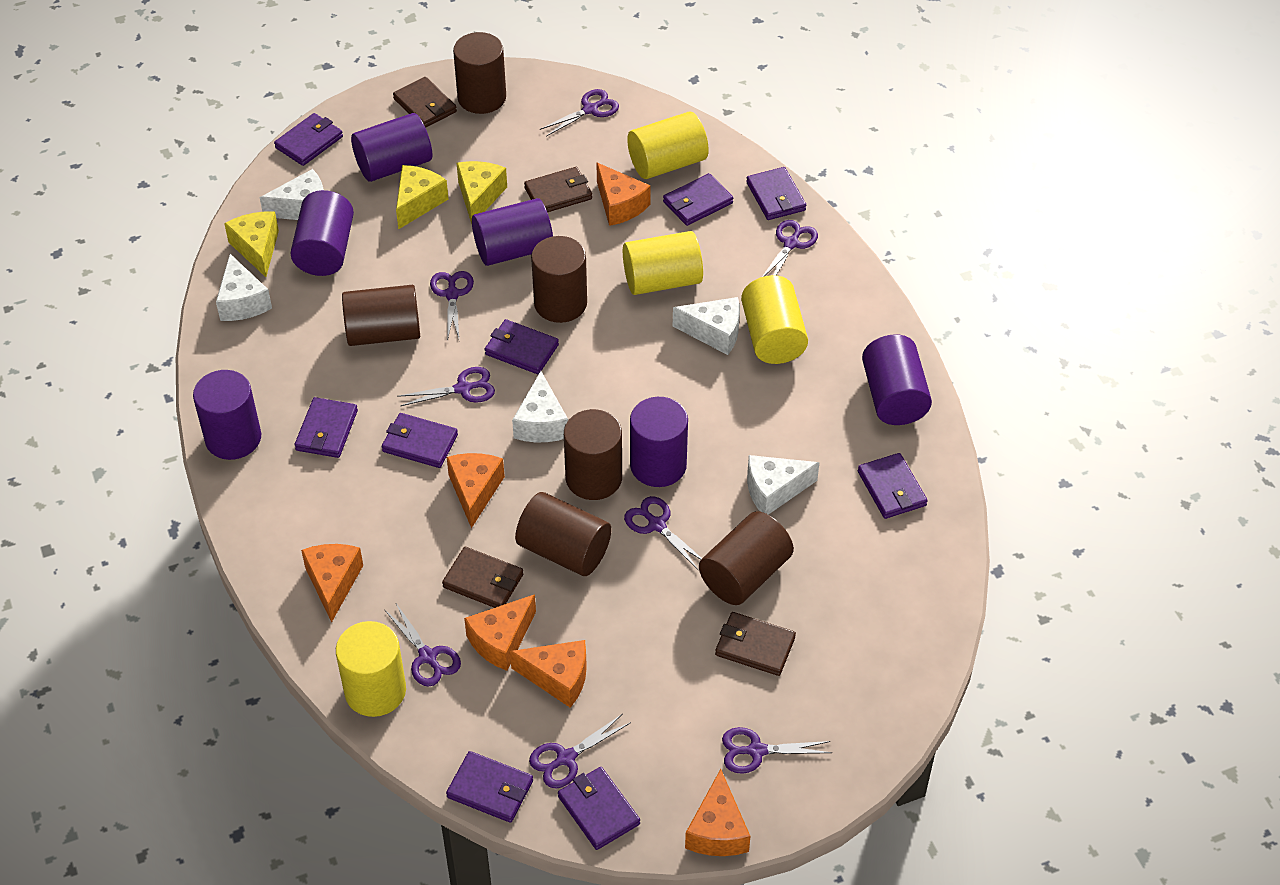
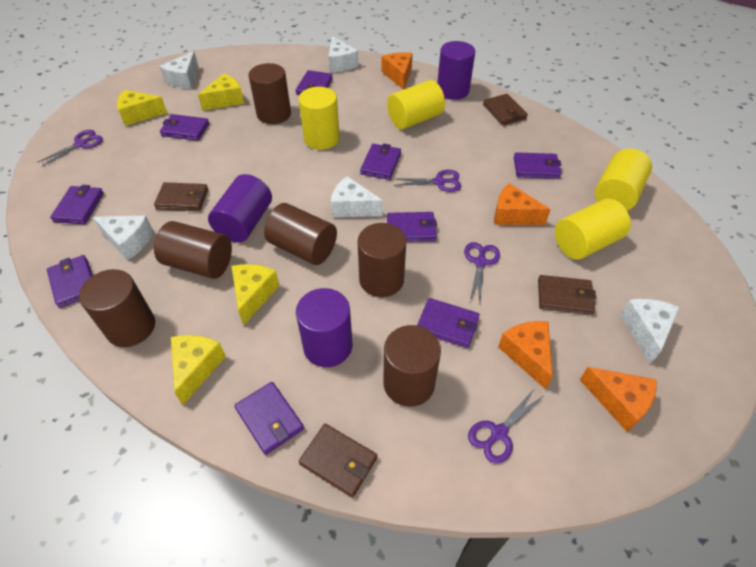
orange cheese: 6 -> 4
purple cylinder: 6 -> 3
purple scissors: 8 -> 4
yellow cheese: 3 -> 4

